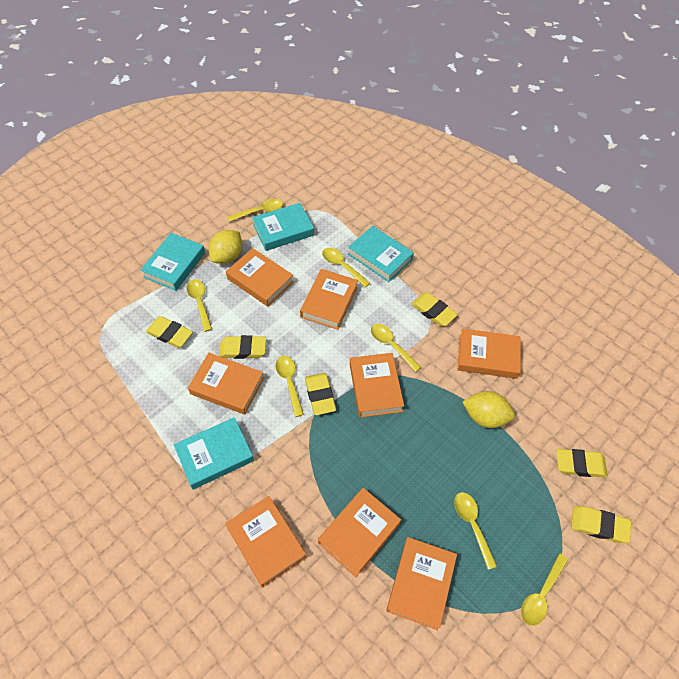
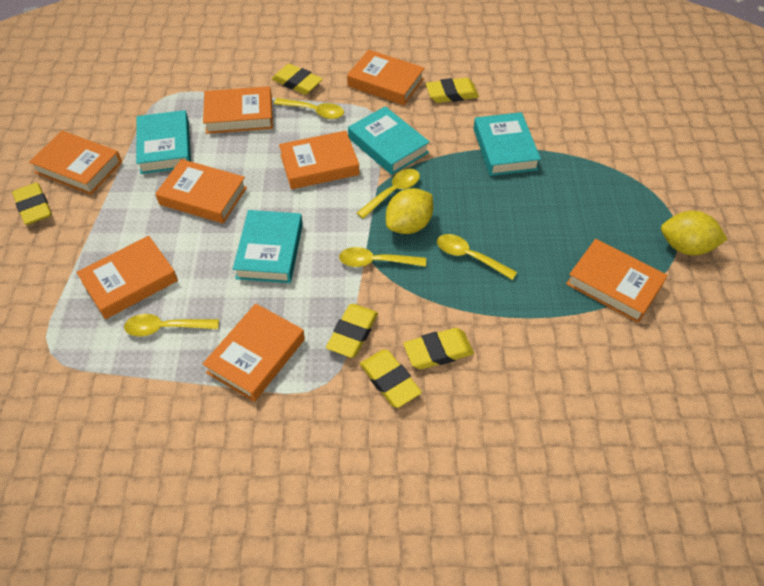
yellow spoon: 7 -> 5

